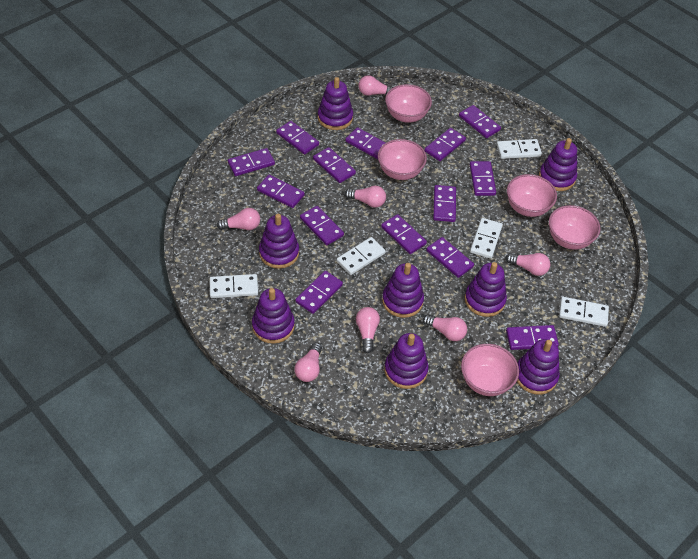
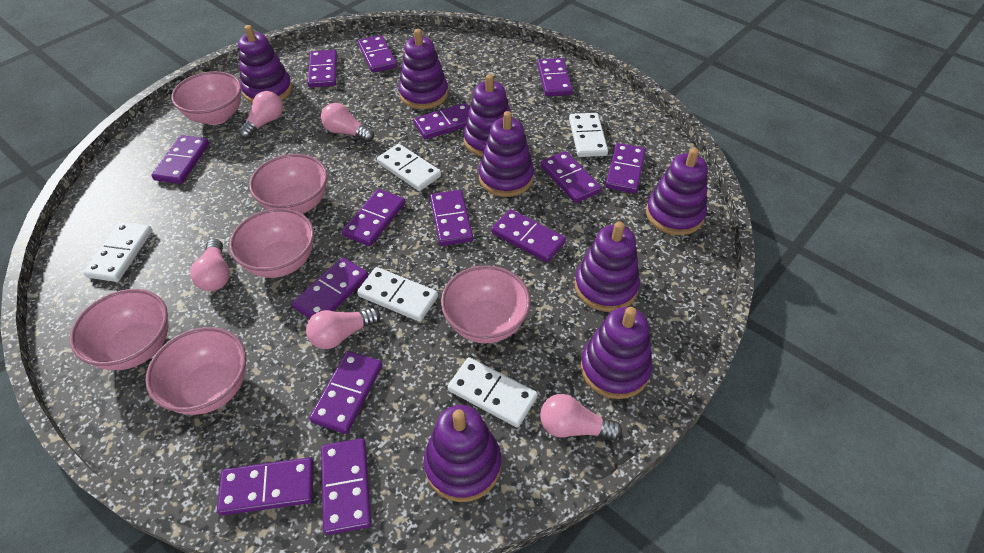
pink bowl: 5 -> 6
pink light bulb: 7 -> 5

